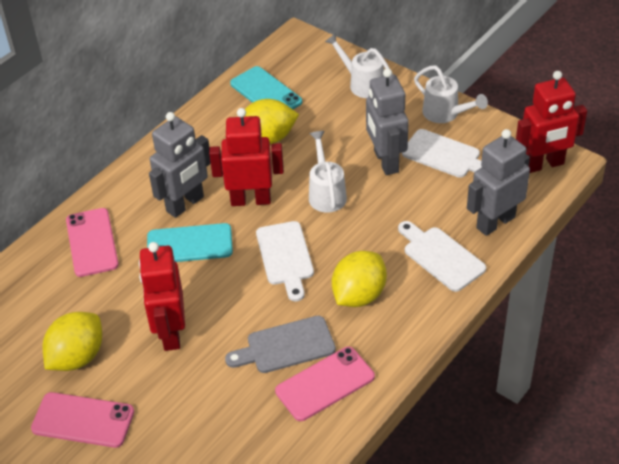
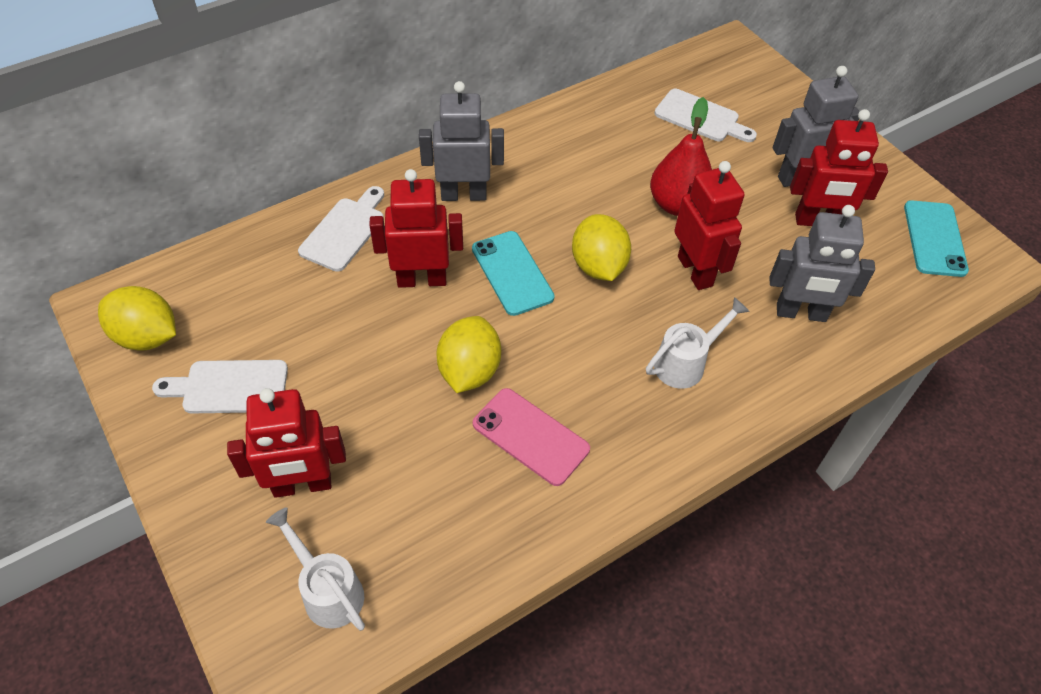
grey cutting board: 1 -> 0
pink phone: 3 -> 1
red pear: 0 -> 1
red robot: 3 -> 4
white watering can: 3 -> 2

